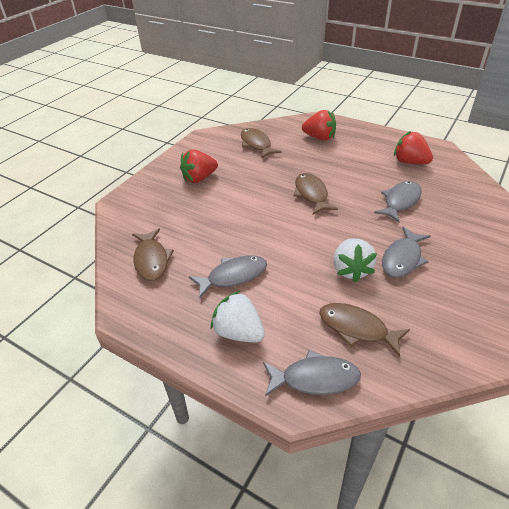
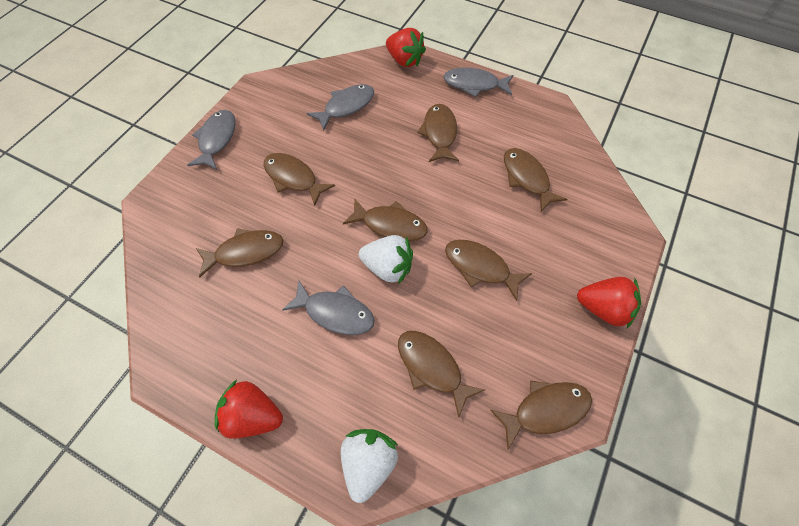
brown fish: 4 -> 8

